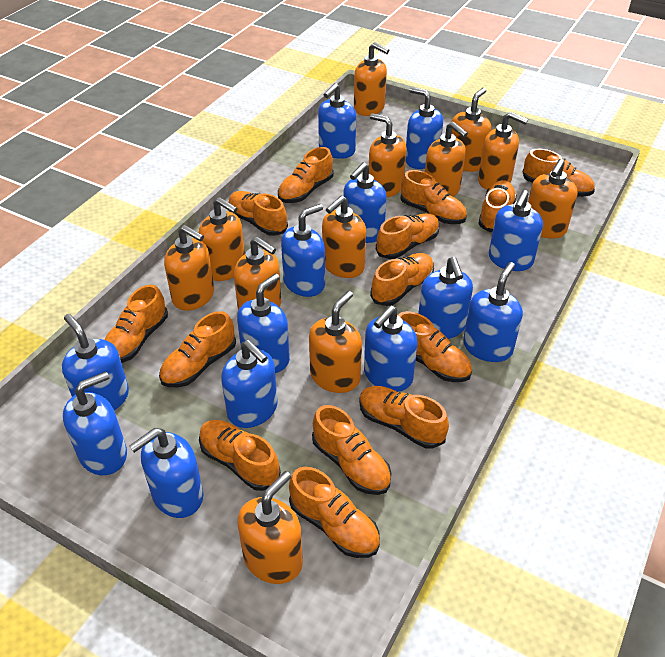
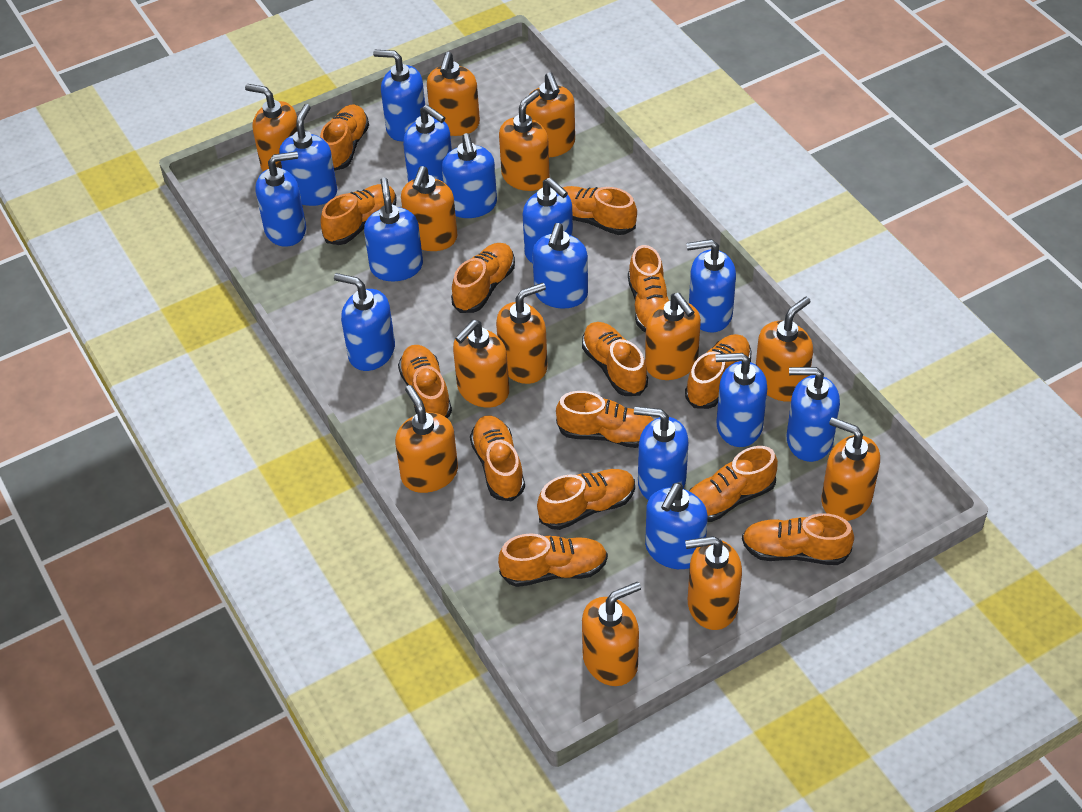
blue soap dispenser: 13 -> 14
orange soap dispenser: 12 -> 13

